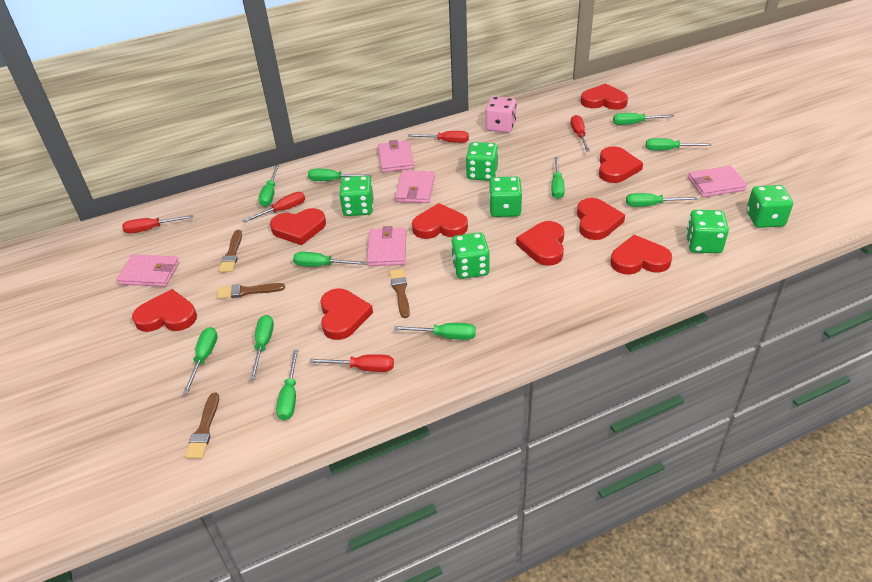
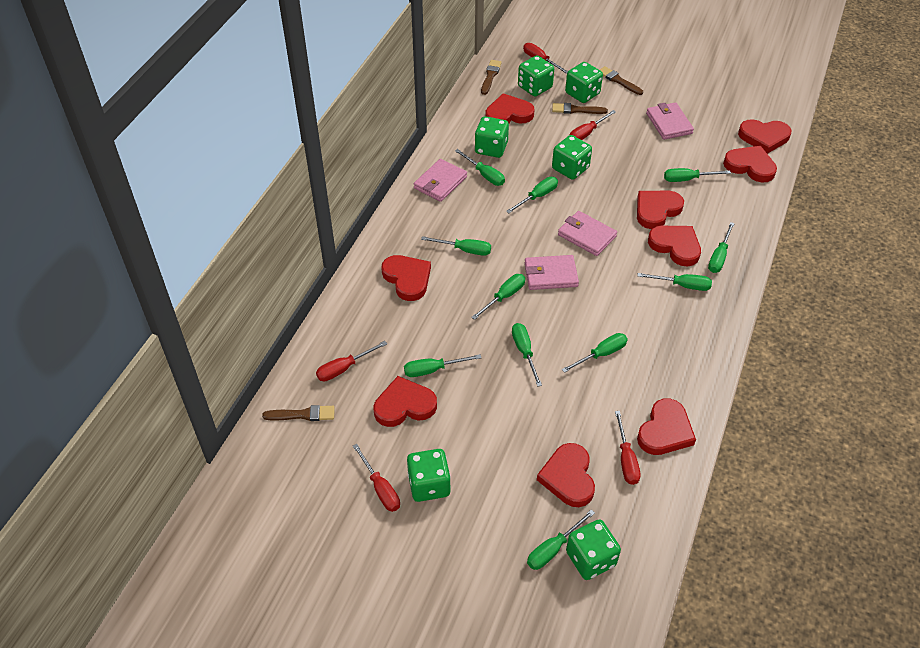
pink dice: 1 -> 0
pink wallet: 5 -> 4

